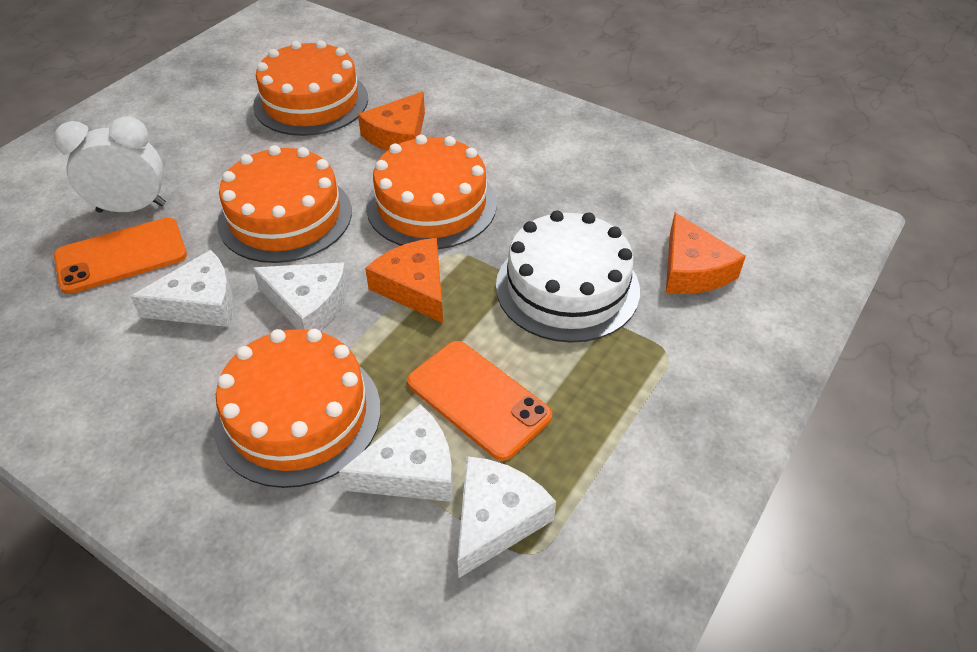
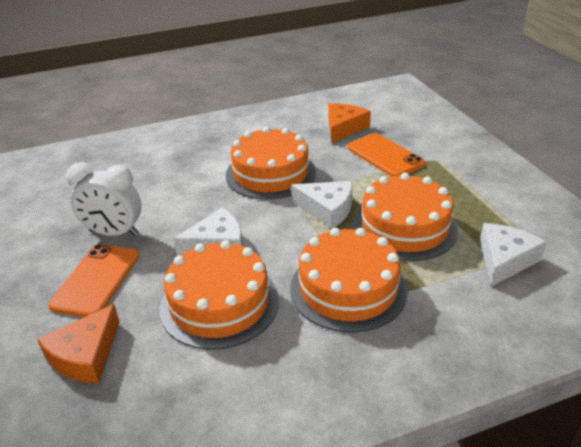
orange cheese: 3 -> 2
white cake: 1 -> 0
white cheese: 4 -> 3

